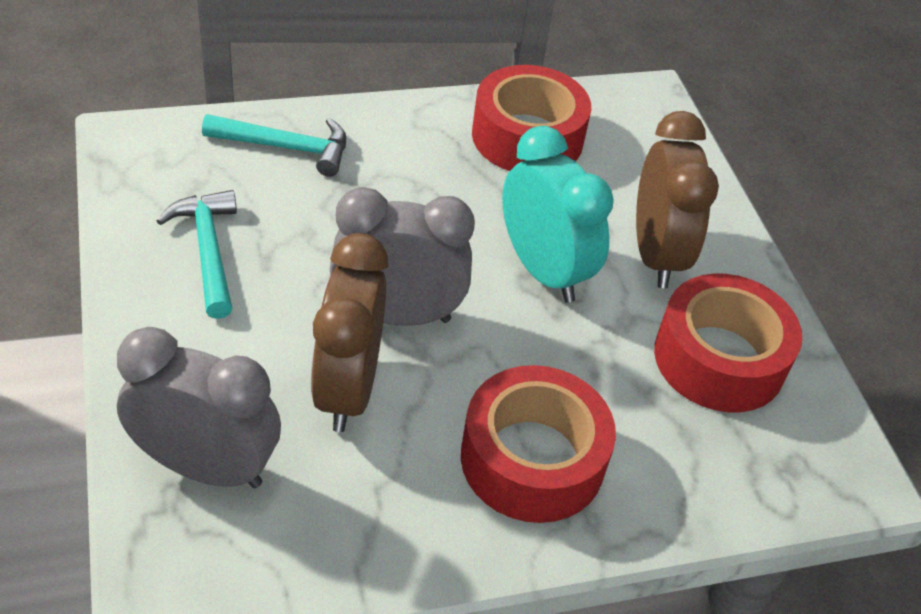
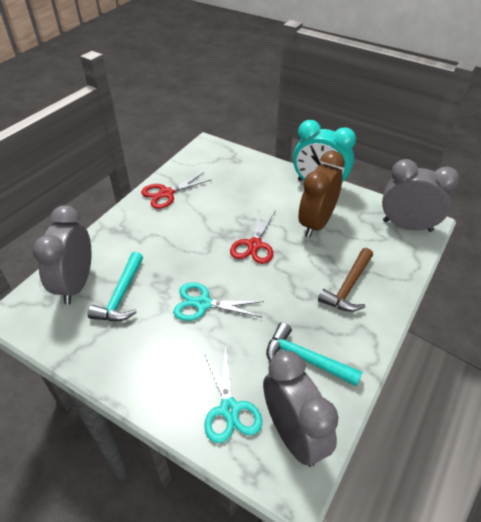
brown clock: 2 -> 1
brown hammer: 0 -> 1
grey clock: 2 -> 3
red scissors: 0 -> 2
red tape: 3 -> 0
turquoise scissors: 0 -> 2

